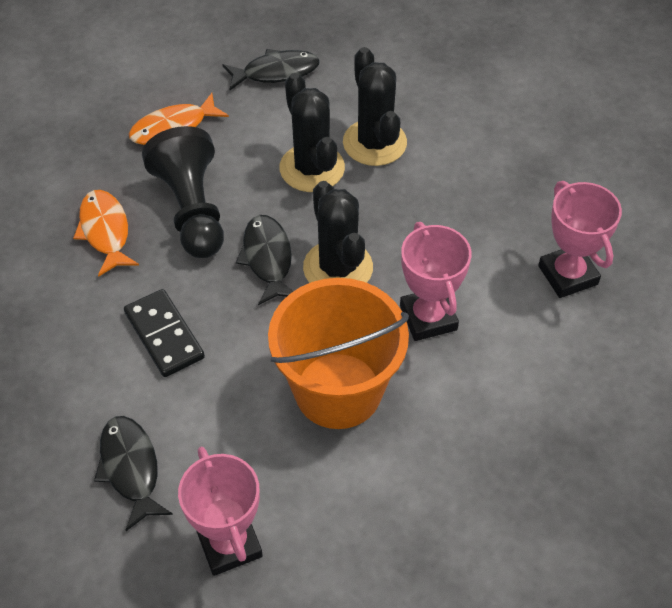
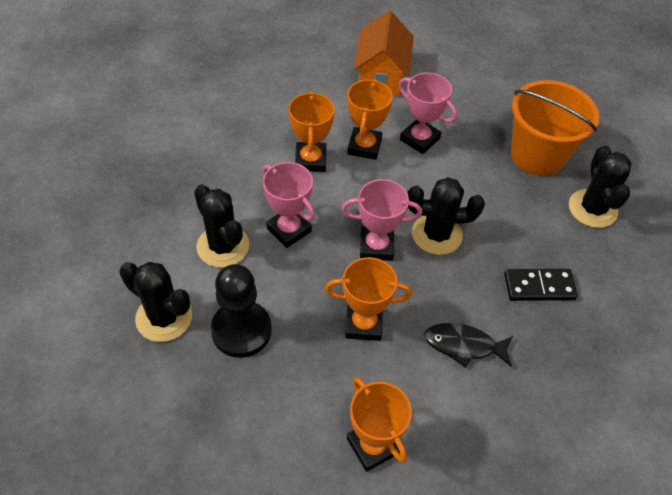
black cactus: 3 -> 4
black fish: 3 -> 1
orange fish: 2 -> 0
orange house: 0 -> 1
orange trophy: 0 -> 4

